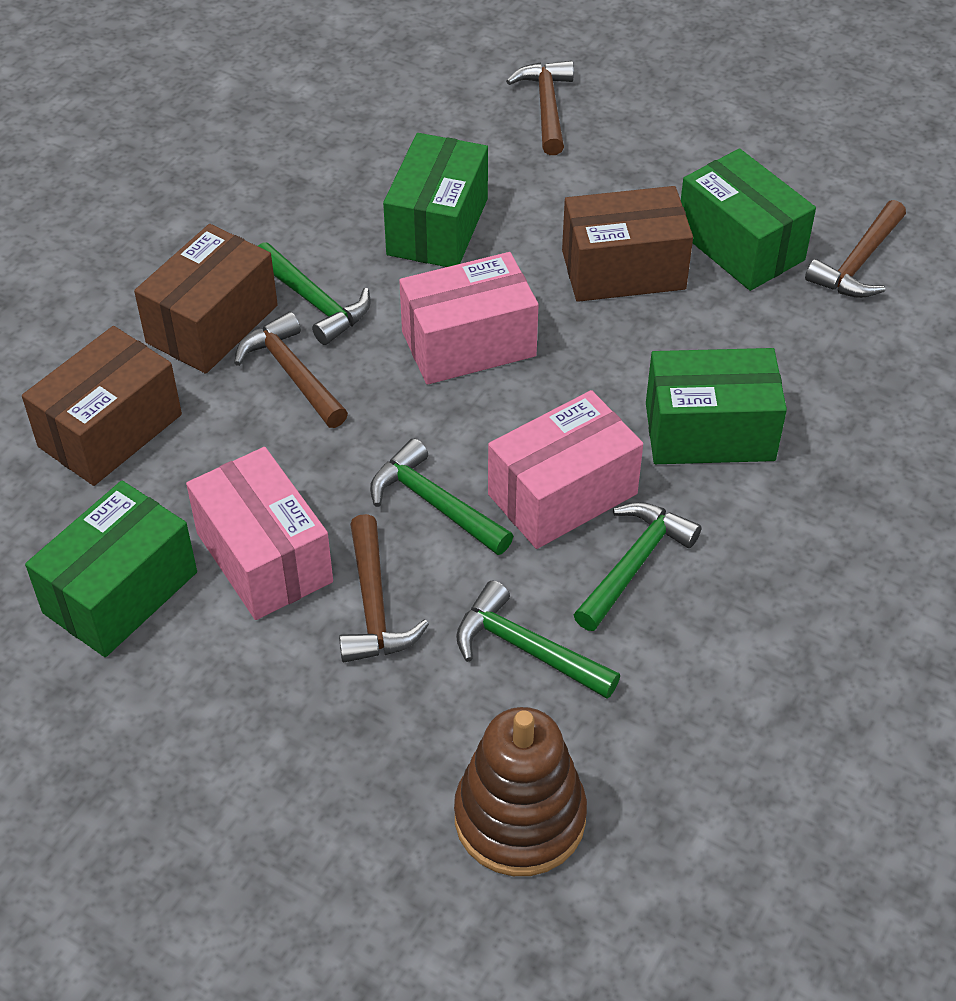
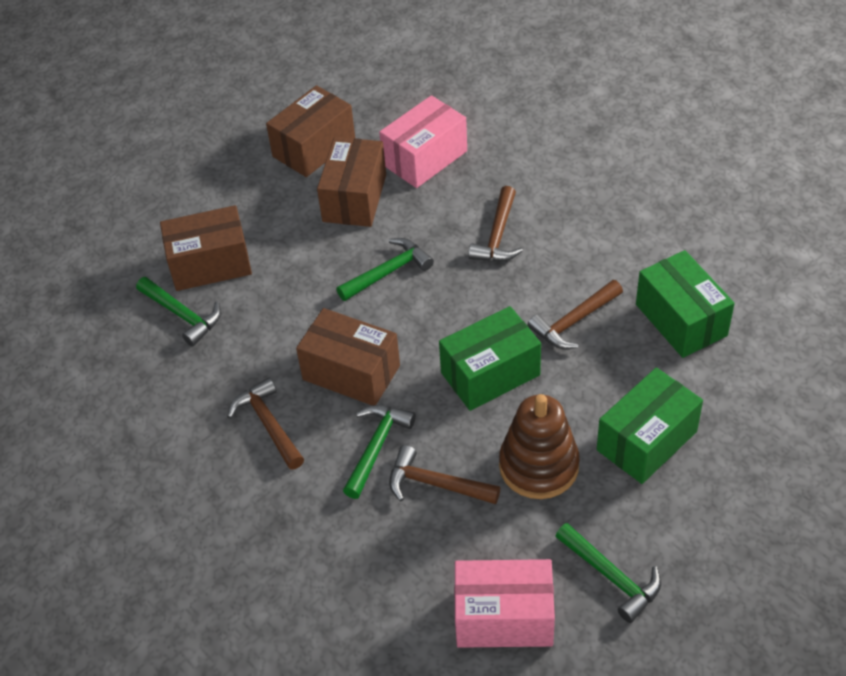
brown box: 3 -> 4
green box: 4 -> 3
pink box: 3 -> 2

